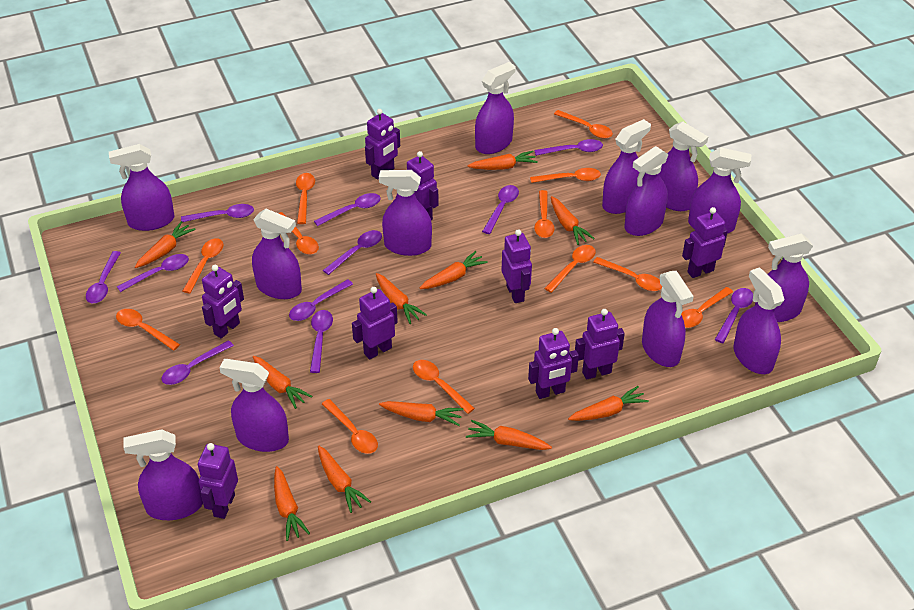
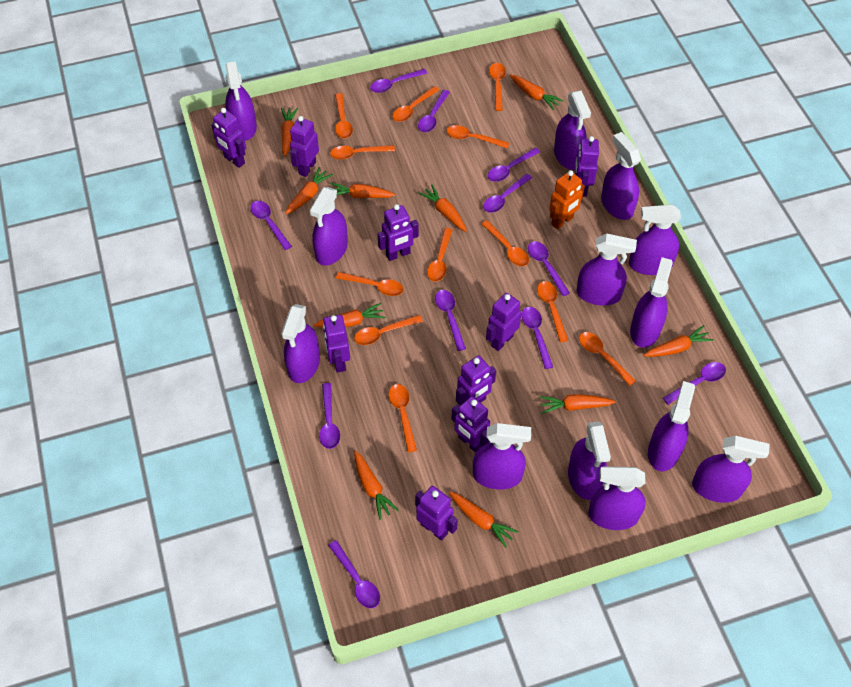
orange carrot: 11 -> 10
orange robot: 0 -> 1

